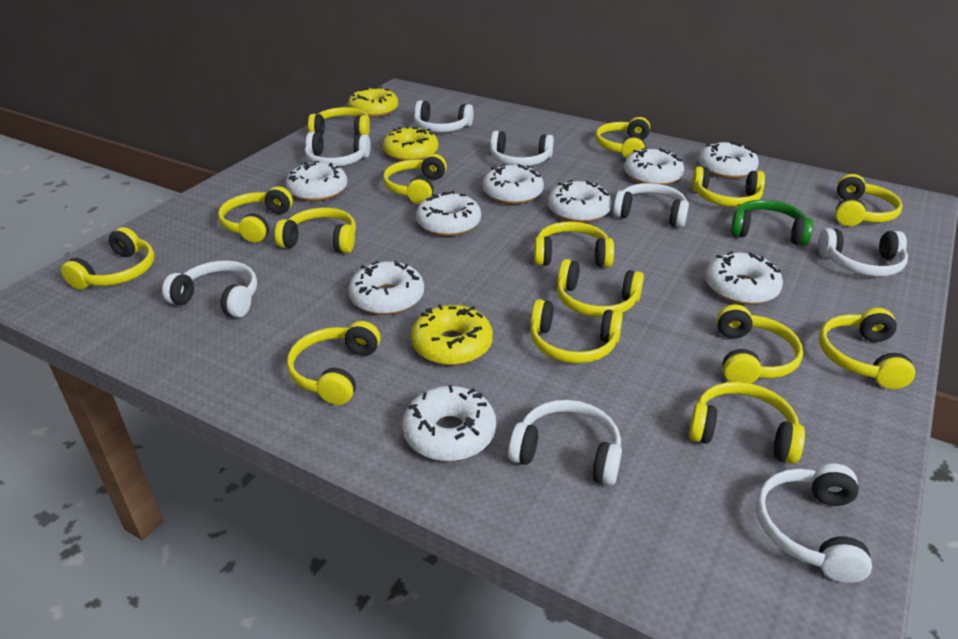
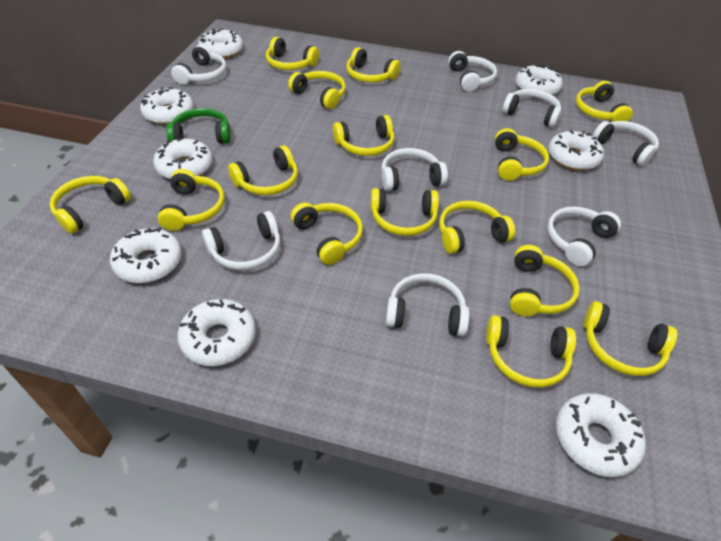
white donut: 9 -> 8
yellow donut: 3 -> 0

